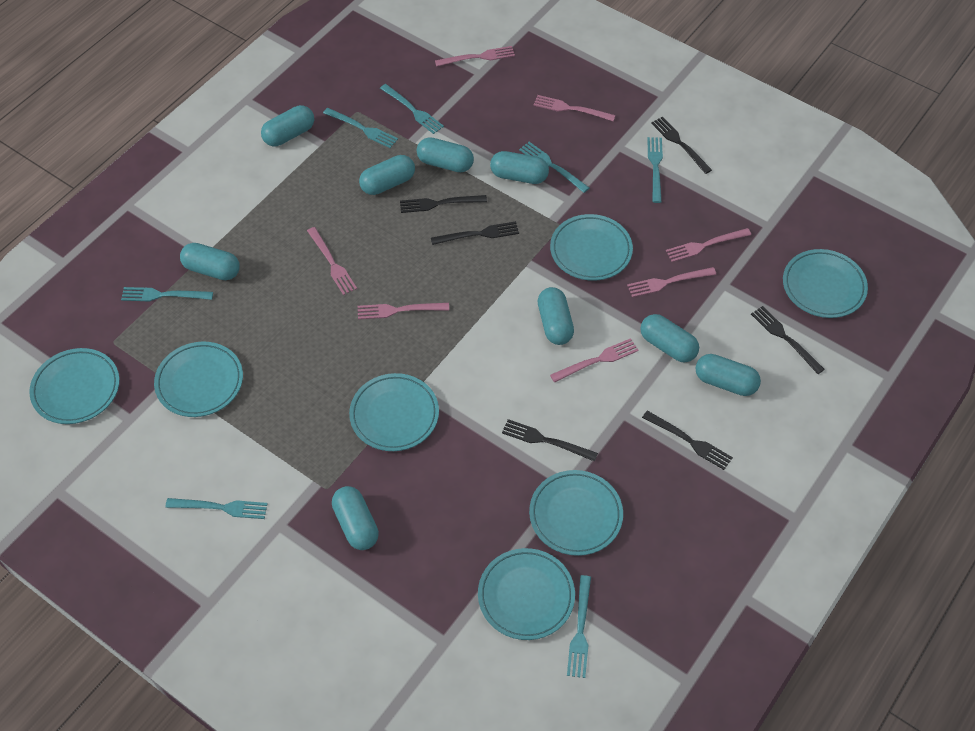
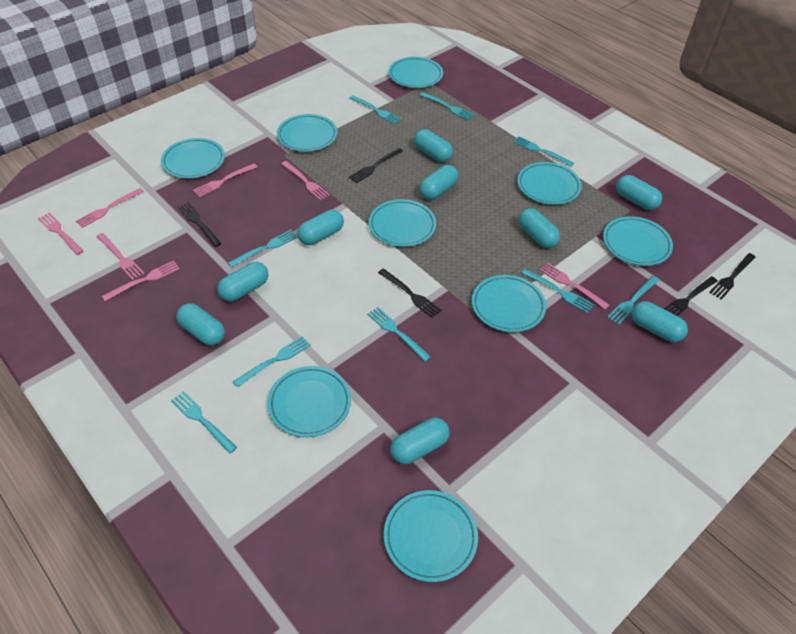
black fork: 6 -> 5
turquoise fork: 7 -> 9
turquoise plate: 7 -> 9

